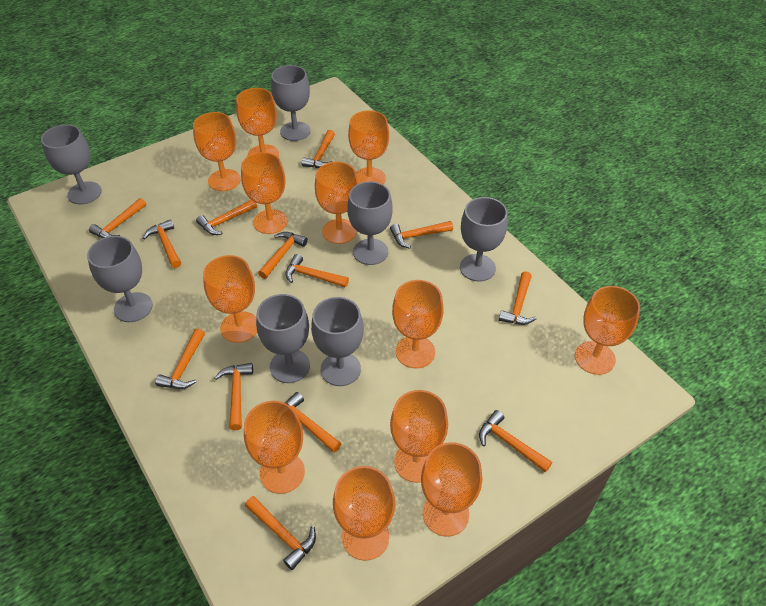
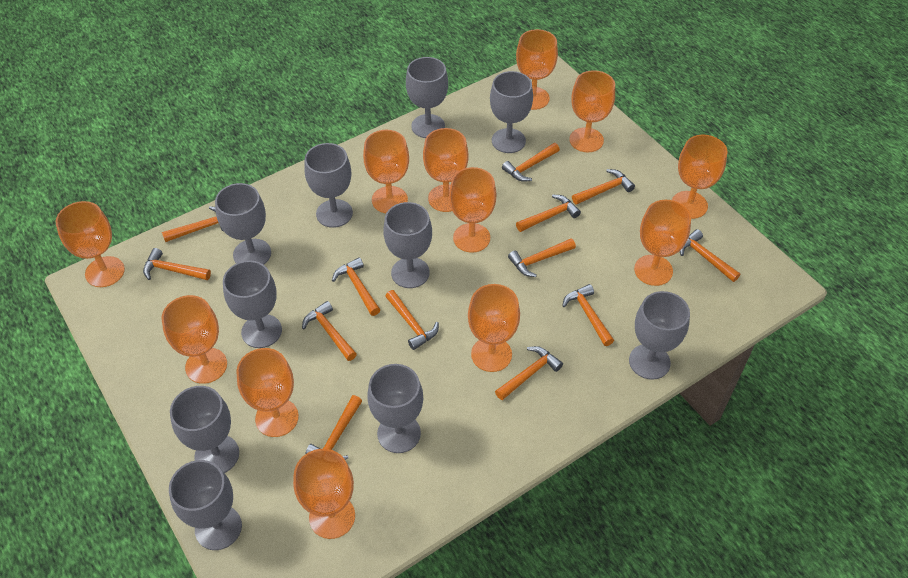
grey goblet: 7 -> 10

